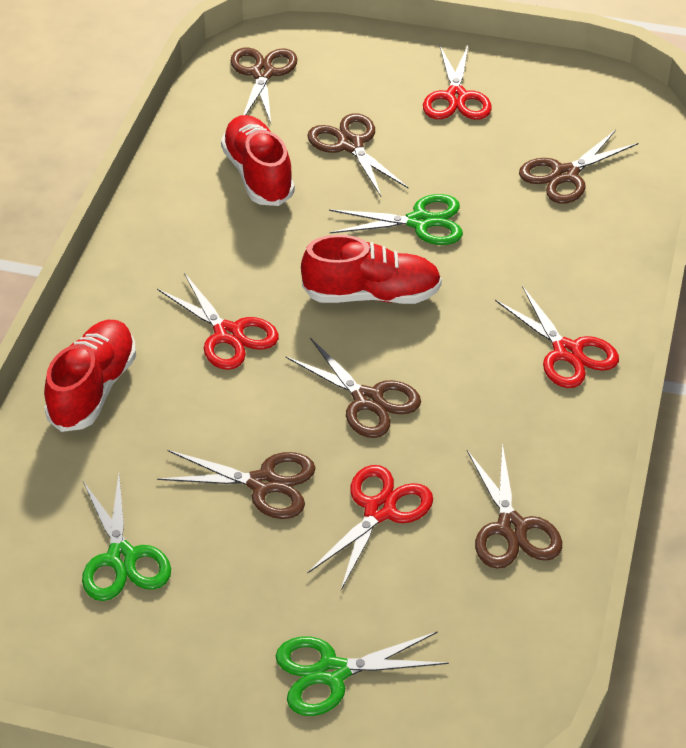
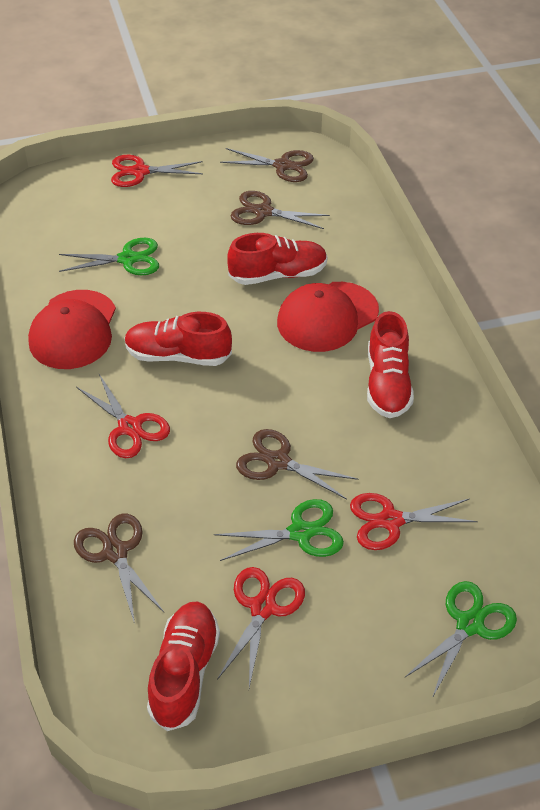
brown scissors: 6 -> 4
red cap: 0 -> 2
red shoe: 3 -> 4

